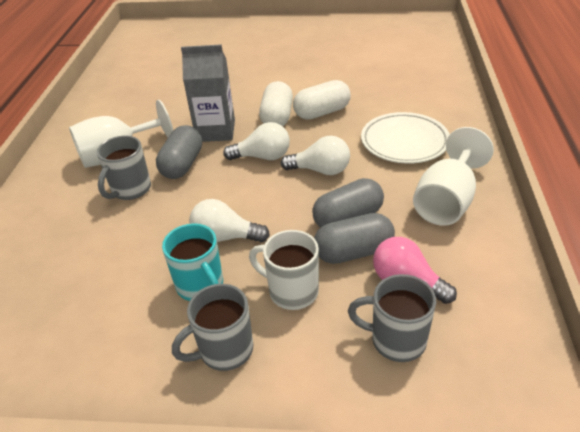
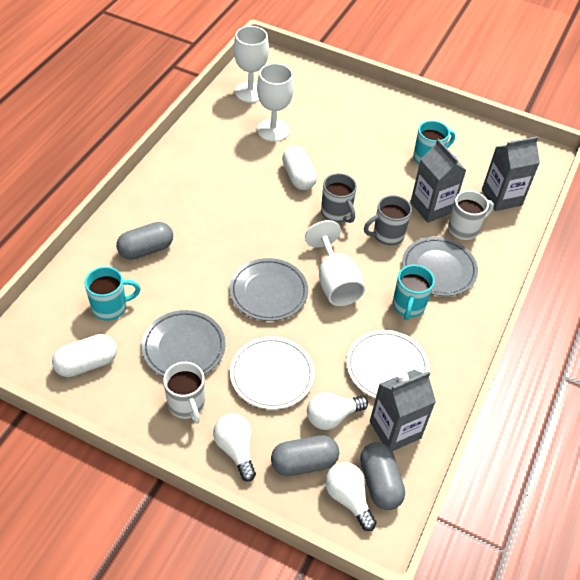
grey carton: 1 -> 3
grey mug: 3 -> 2
grey plate: 0 -> 3
pink light bulb: 1 -> 0
turquoise mug: 1 -> 3
white goblet: 2 -> 3
white mug: 1 -> 2
white plate: 1 -> 2

